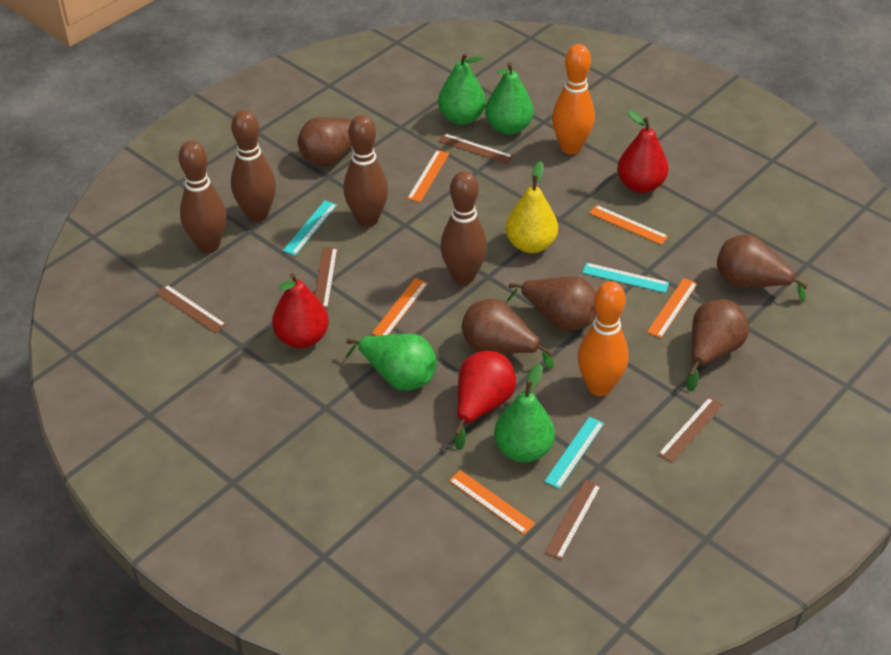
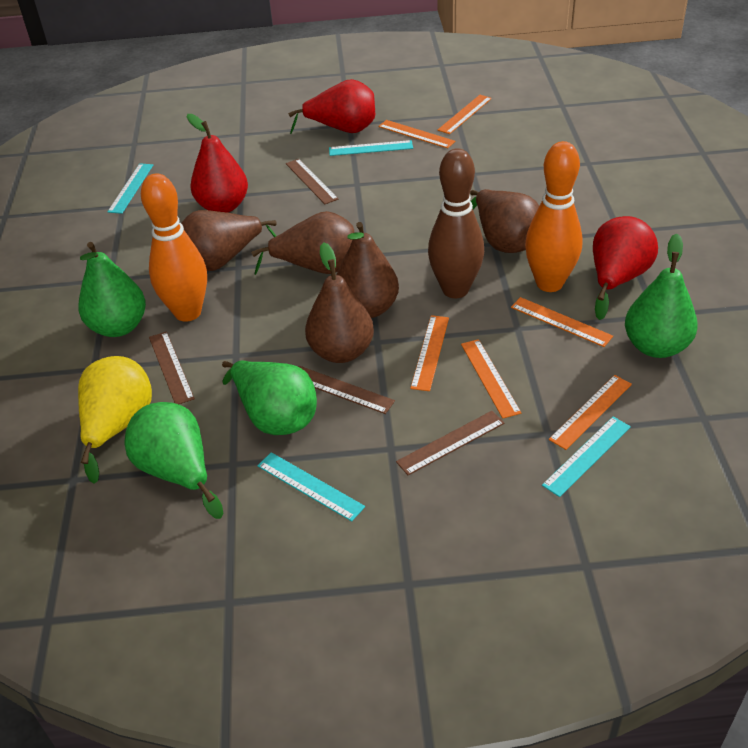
brown bowling pin: 4 -> 1
brown ruler: 5 -> 4
orange ruler: 5 -> 6
turquoise ruler: 3 -> 4

